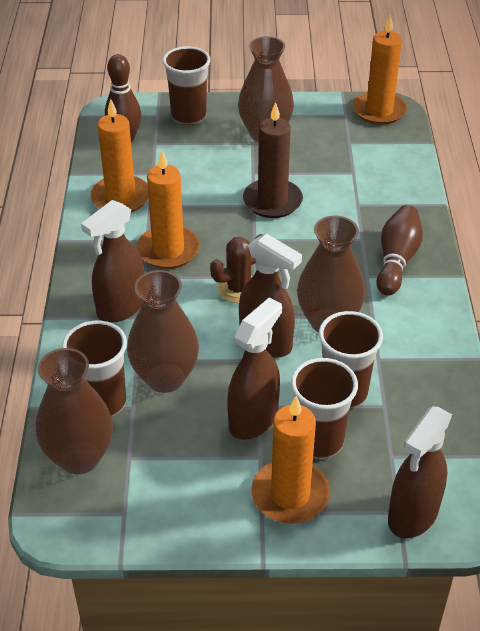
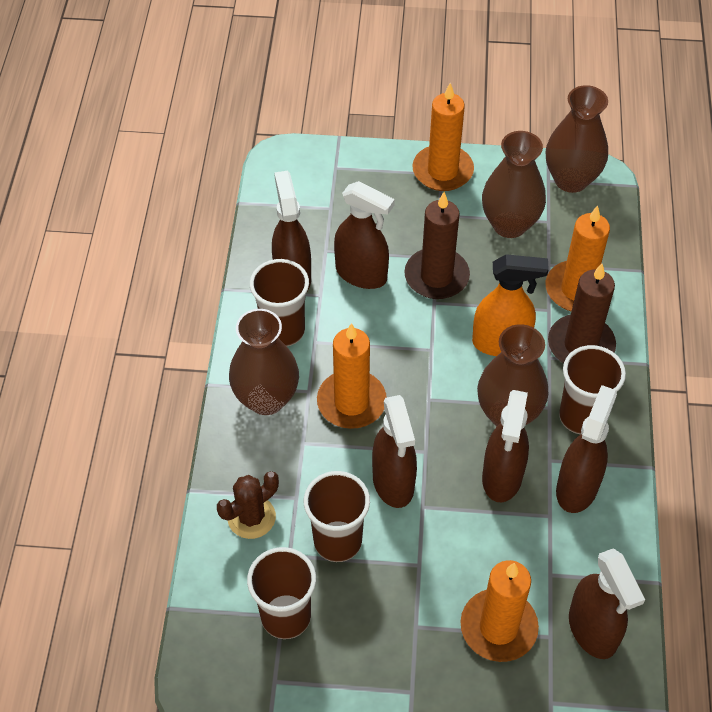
brown bowling pin: 2 -> 0
brown candle: 1 -> 2
brown spray bottle: 4 -> 6
orange spray bottle: 0 -> 1

